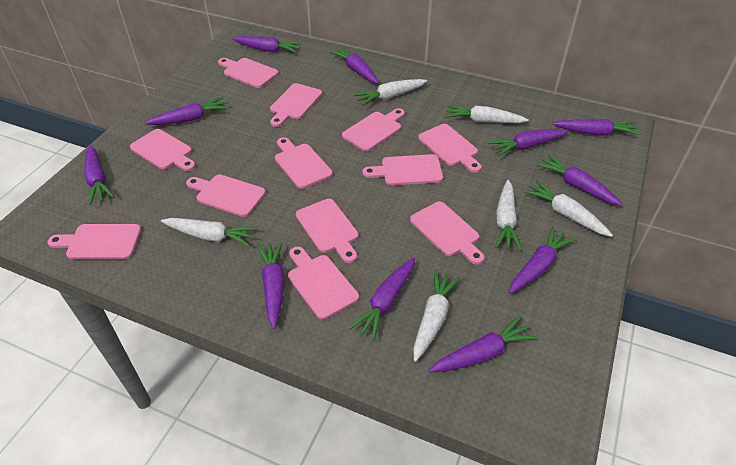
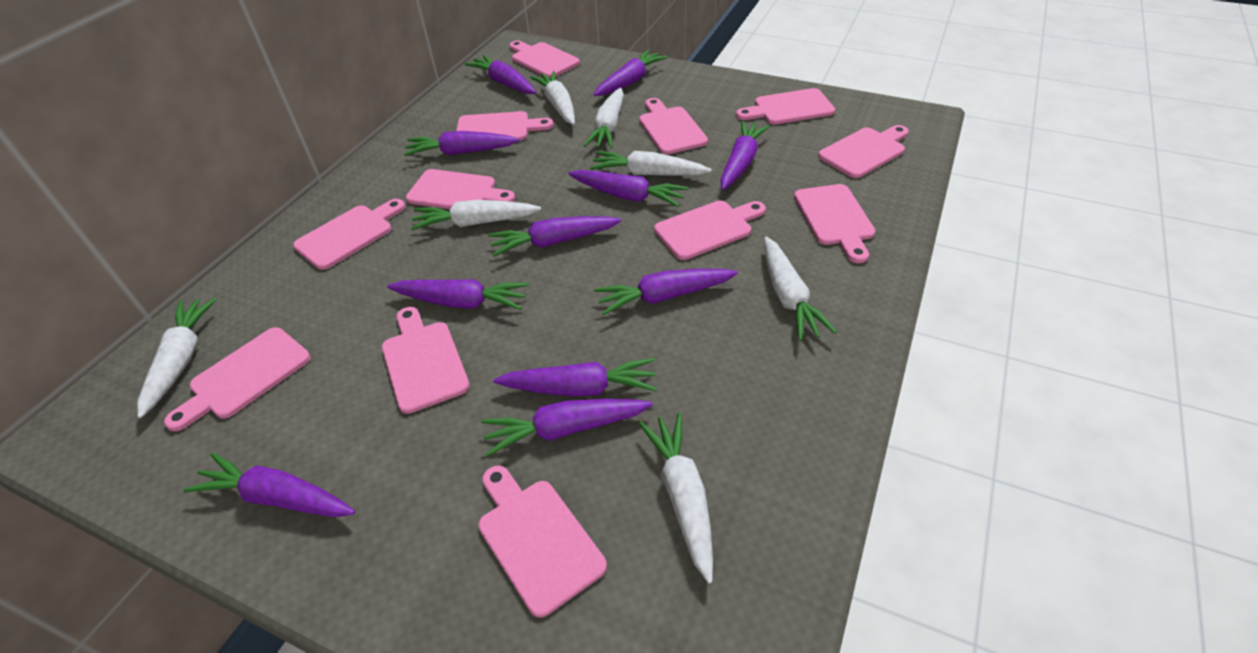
white carrot: 6 -> 7

